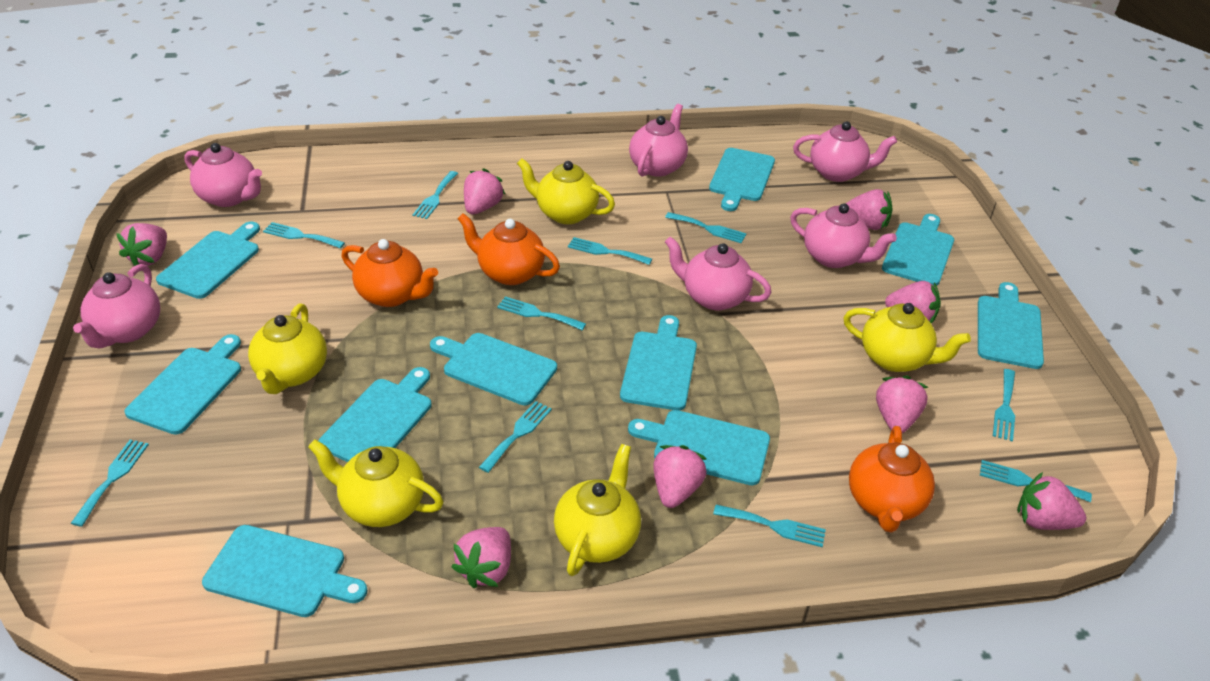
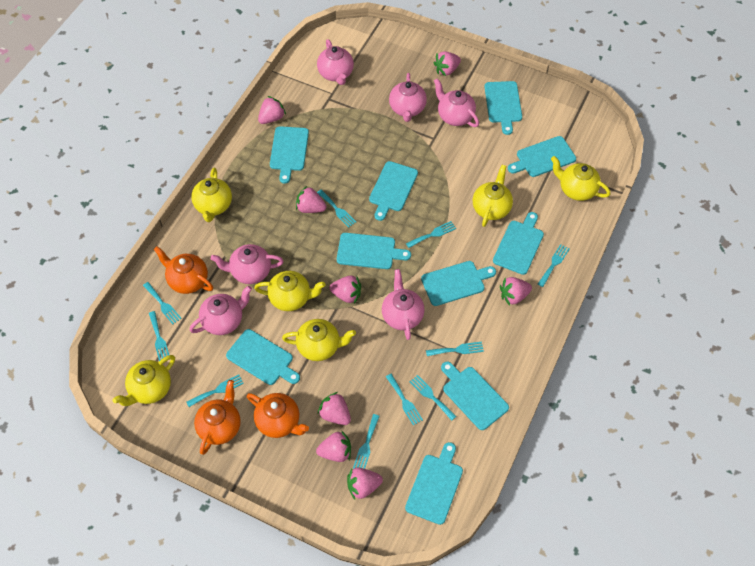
yellow teapot: 5 -> 6

